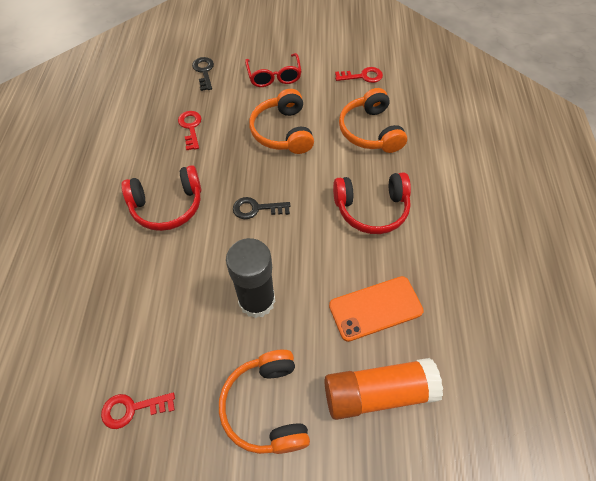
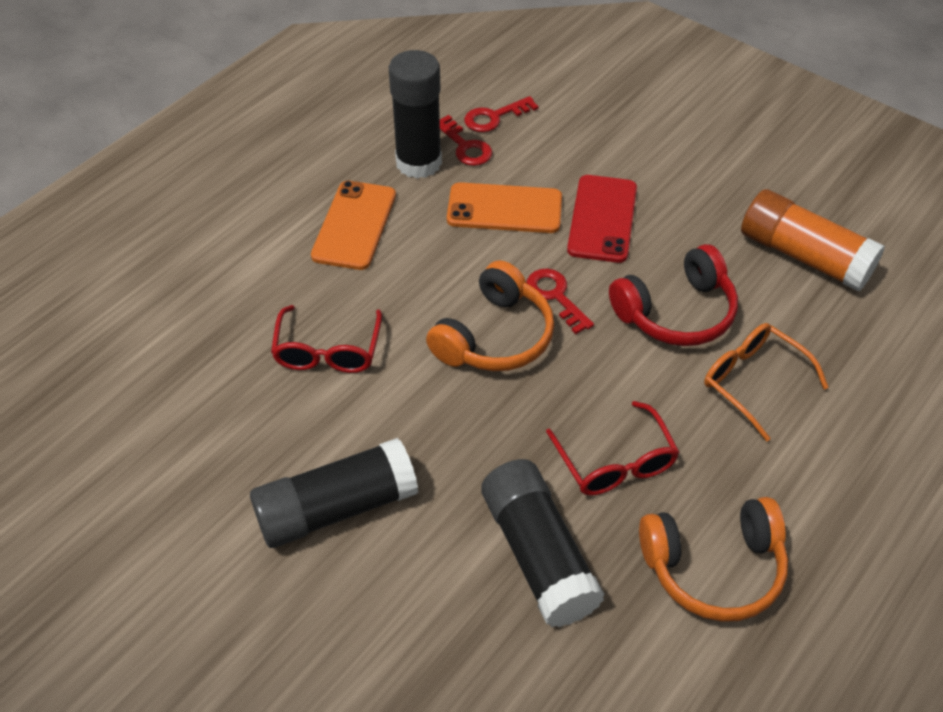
black glue stick: 1 -> 3
black key: 2 -> 0
orange glasses: 0 -> 1
orange headphones: 3 -> 2
orange phone: 1 -> 2
red glasses: 1 -> 2
red headphones: 2 -> 1
red phone: 0 -> 1

